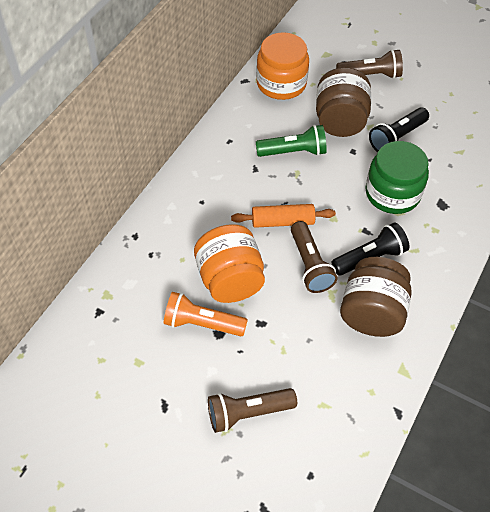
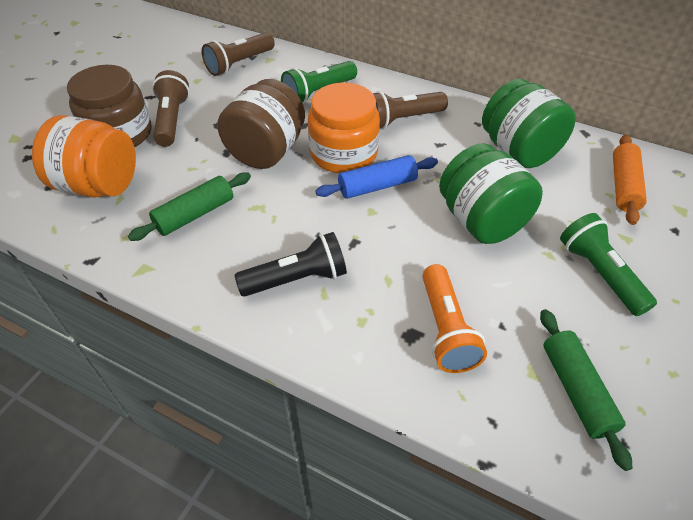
black flashlight: 2 -> 1
blue rolling pin: 0 -> 1
green flashlight: 1 -> 2
green jar: 1 -> 2
green rolling pin: 0 -> 2

